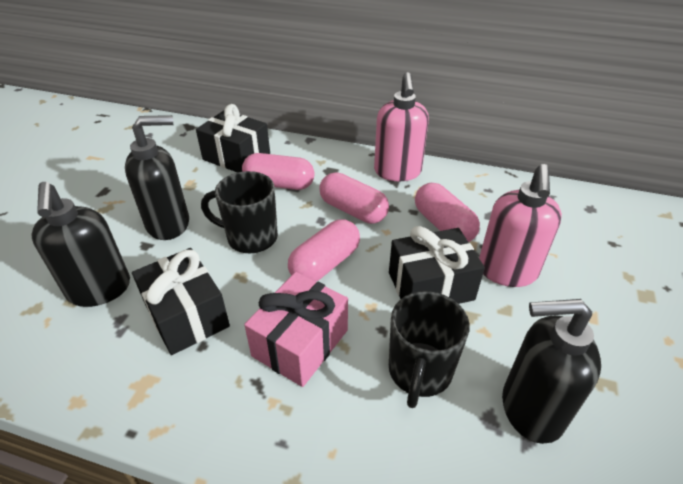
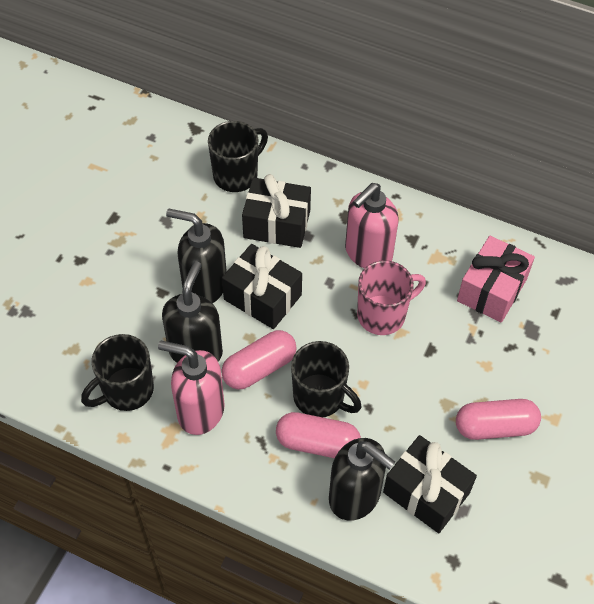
black mug: 2 -> 3
pink capsule: 4 -> 3
pink mug: 0 -> 1

